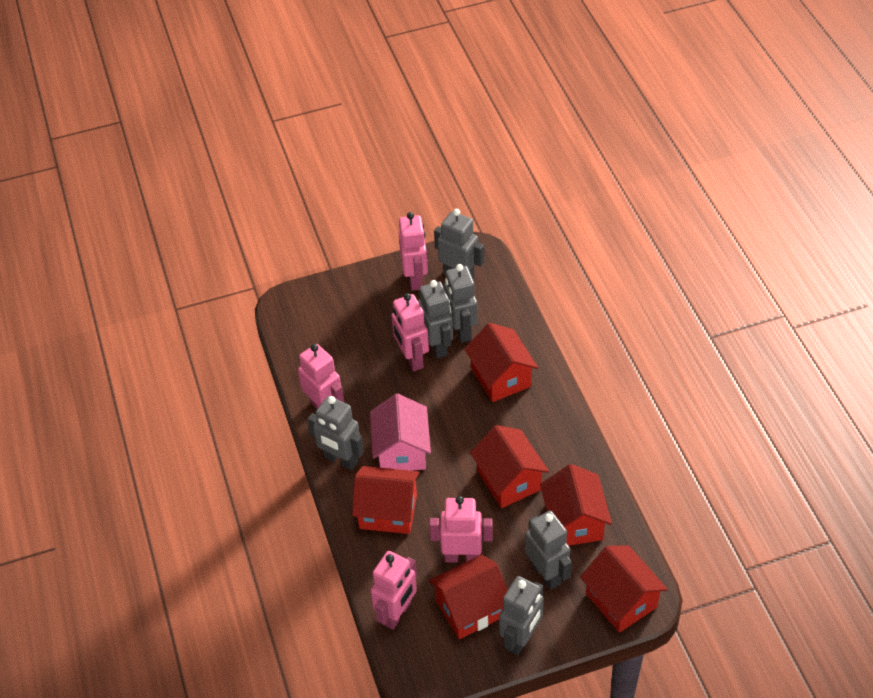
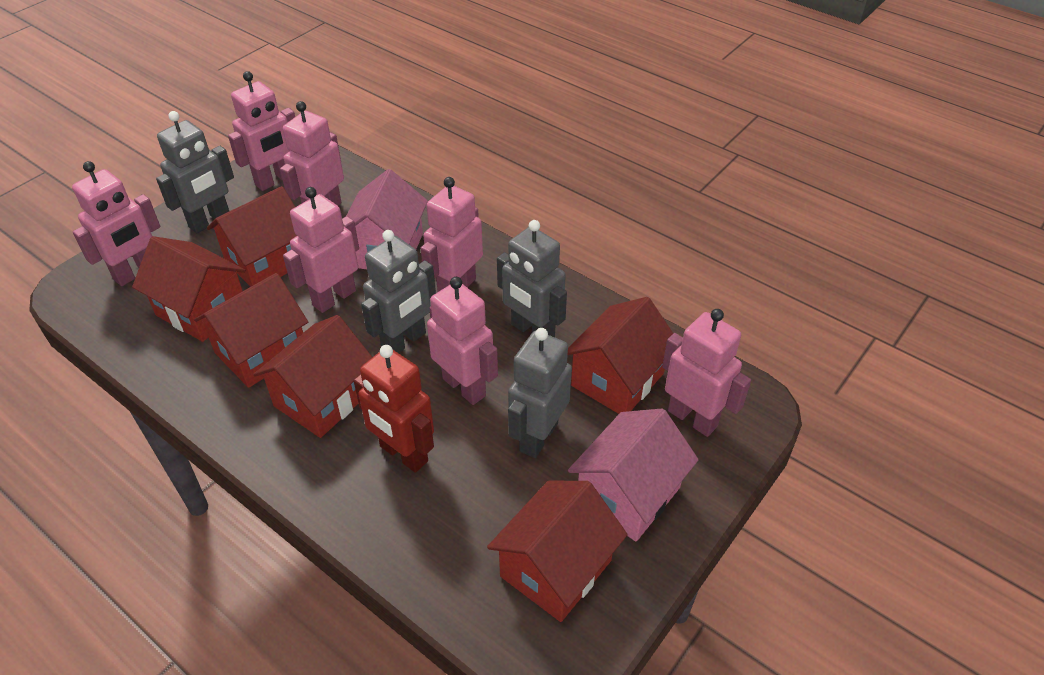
grey robot: 6 -> 4
pink house: 1 -> 2
pink robot: 5 -> 7
red robot: 0 -> 1

